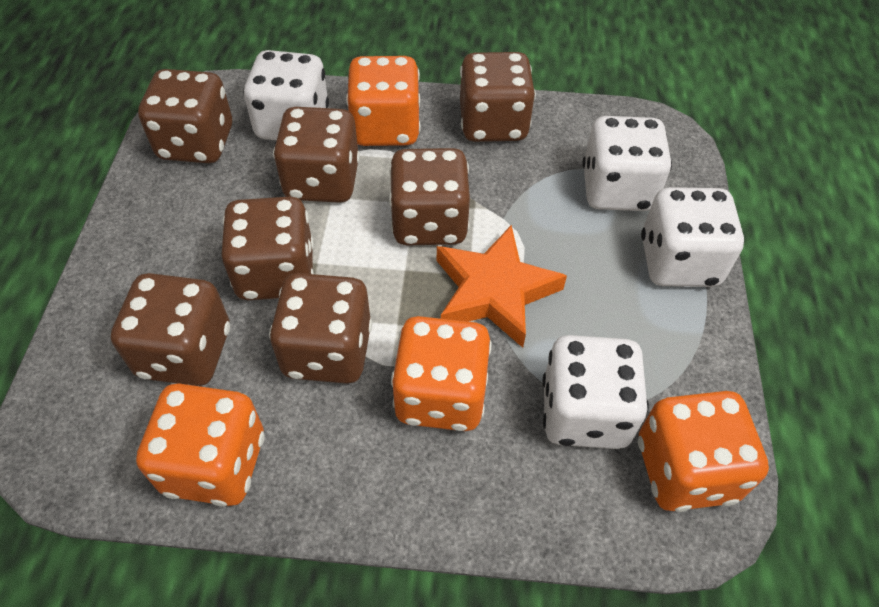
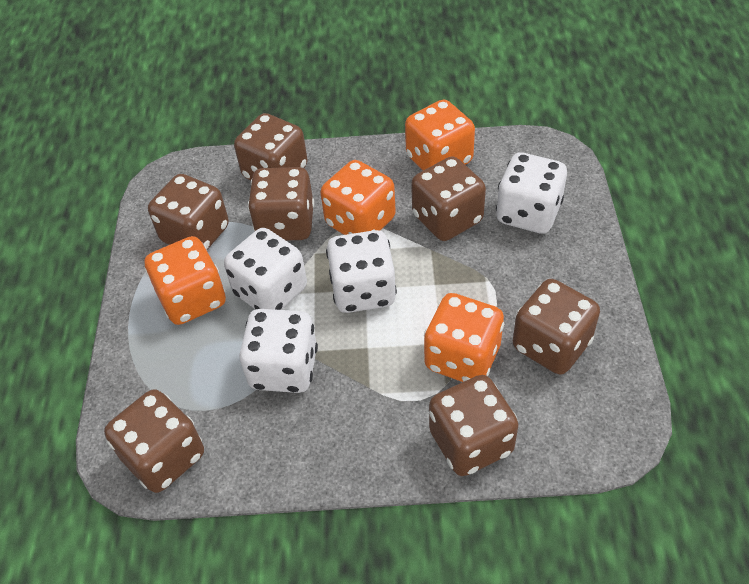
orange star: 1 -> 0

